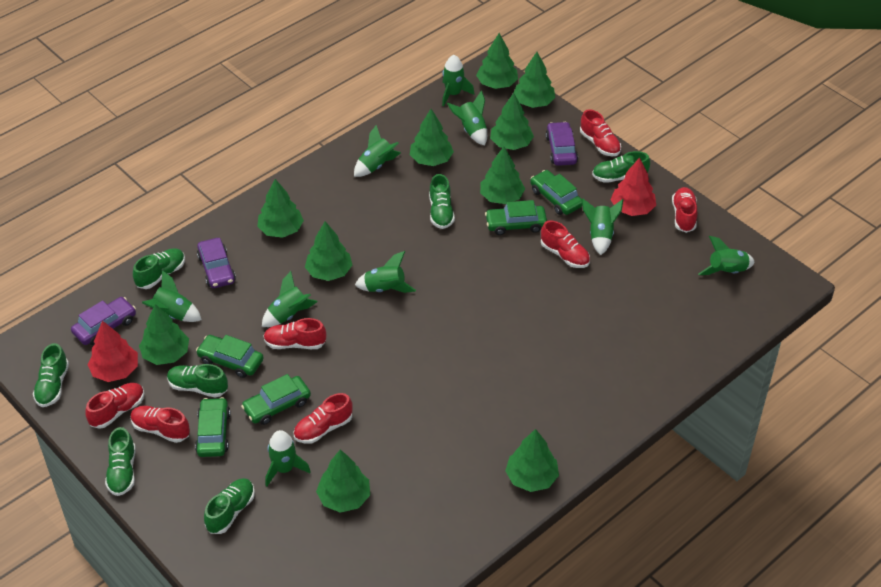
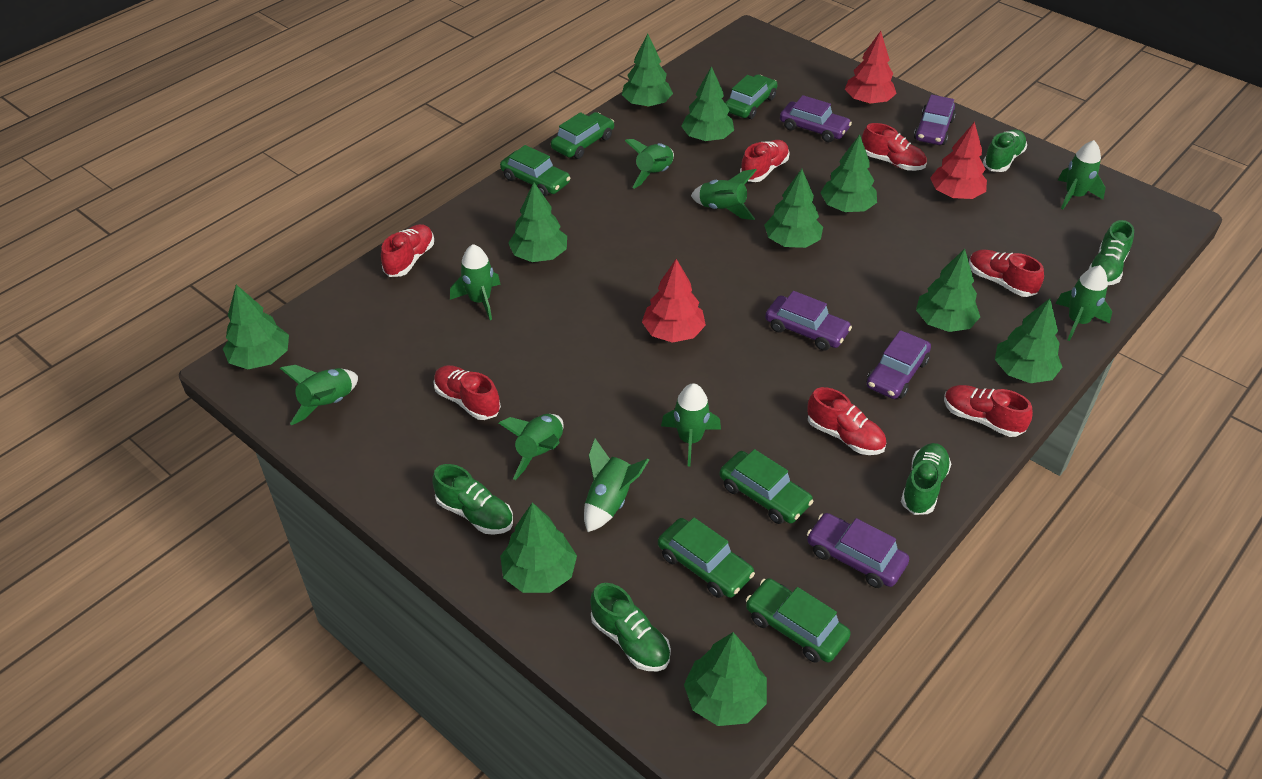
green car: 5 -> 6
green shoe: 7 -> 5
purple car: 3 -> 5
red tree: 2 -> 3

